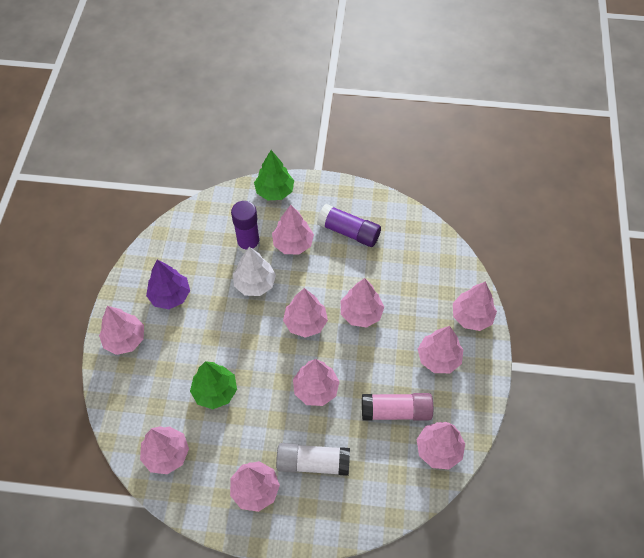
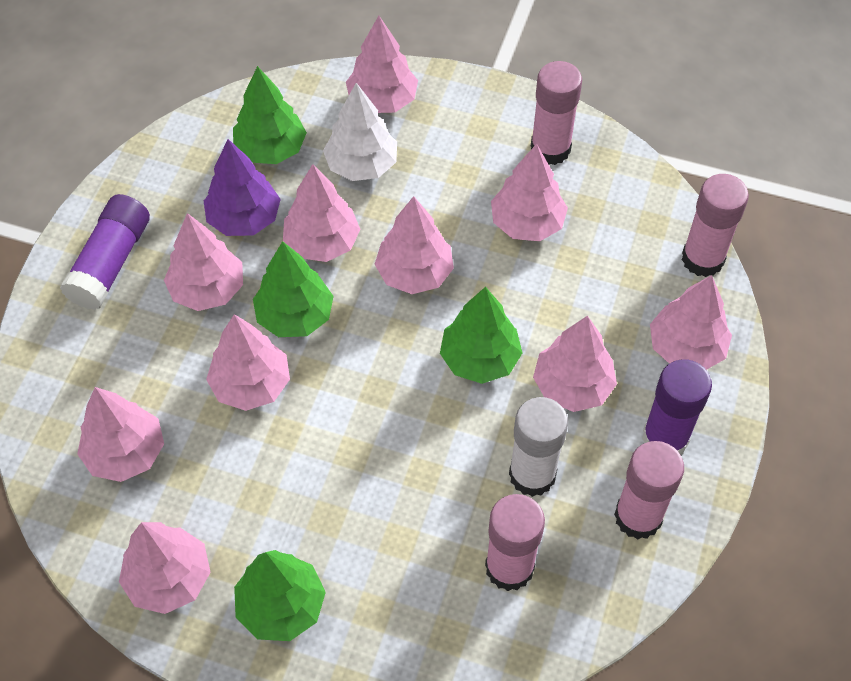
green tree: 2 -> 4
pink glue stick: 1 -> 4

